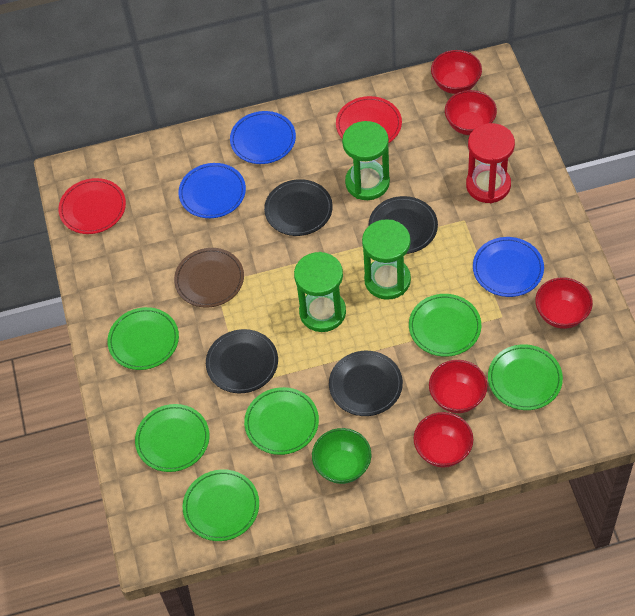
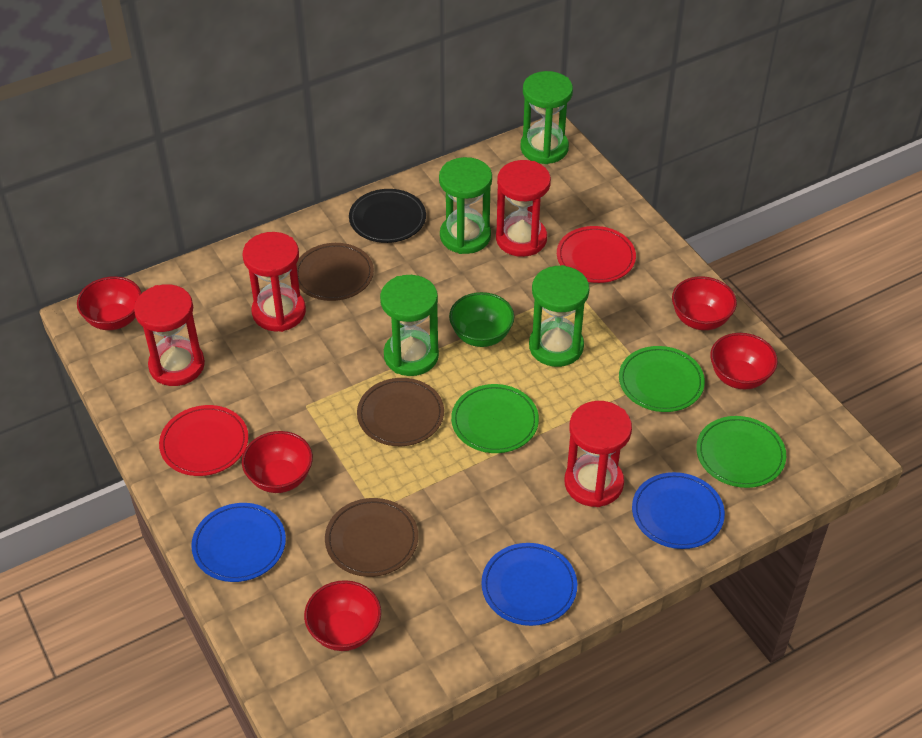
black plate: 4 -> 1
brown plate: 1 -> 3
green hourglass: 3 -> 4
green plate: 6 -> 3
red hourglass: 1 -> 4

